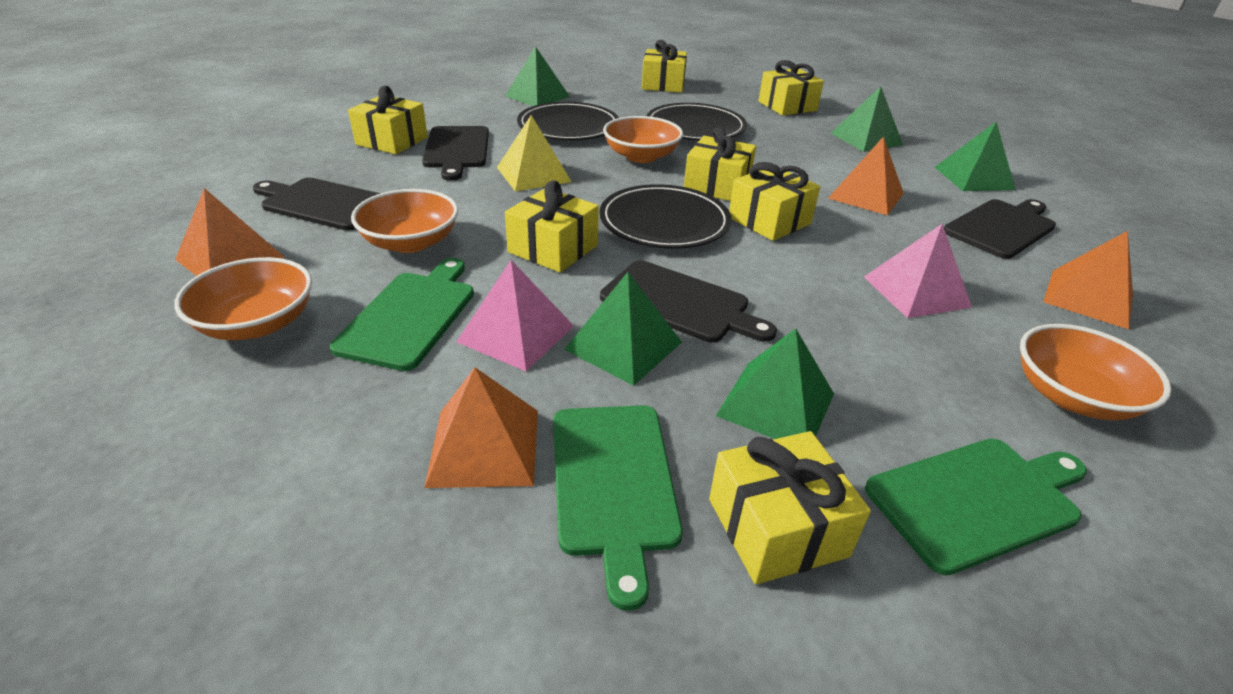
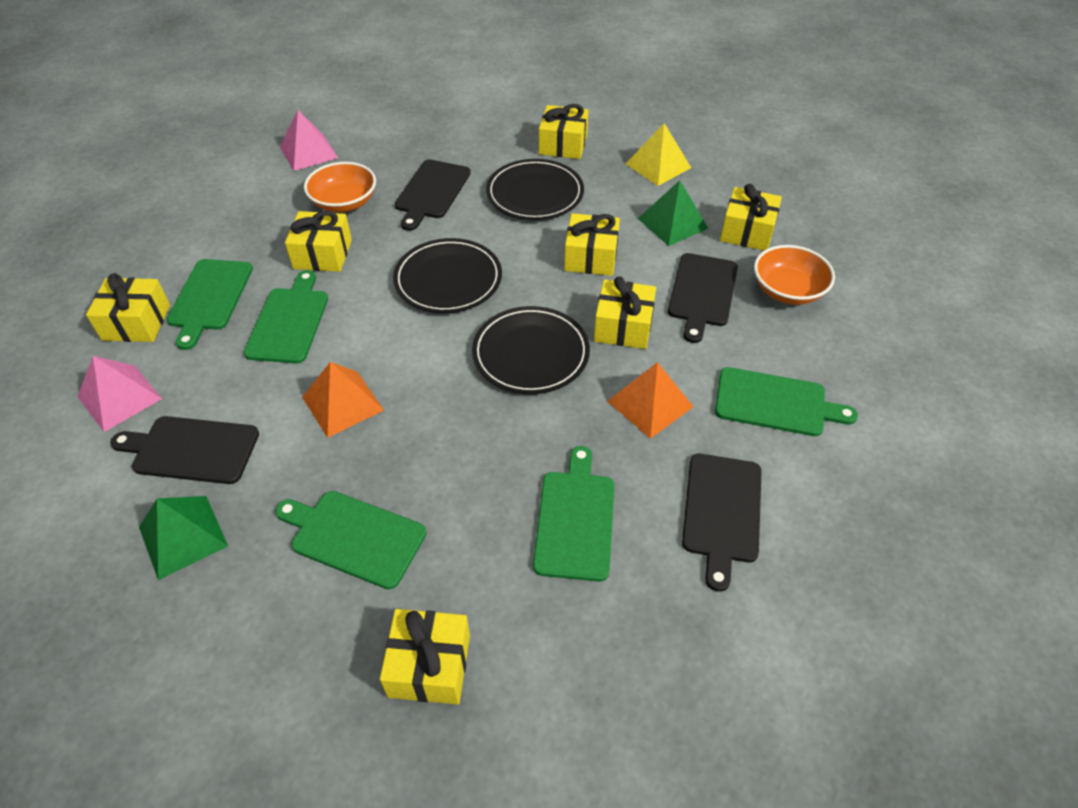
green cutting board: 3 -> 5
green pyramid: 5 -> 2
orange bowl: 4 -> 2
orange pyramid: 4 -> 2

